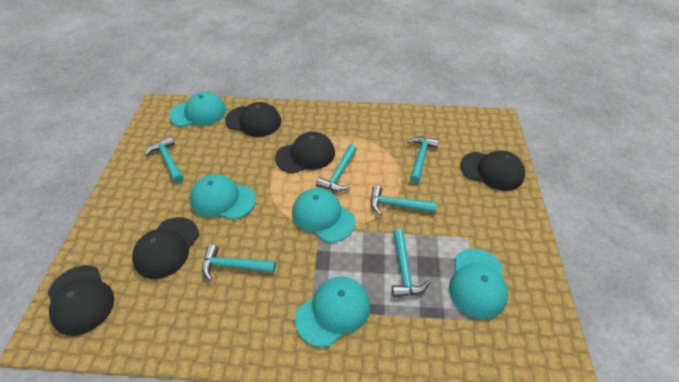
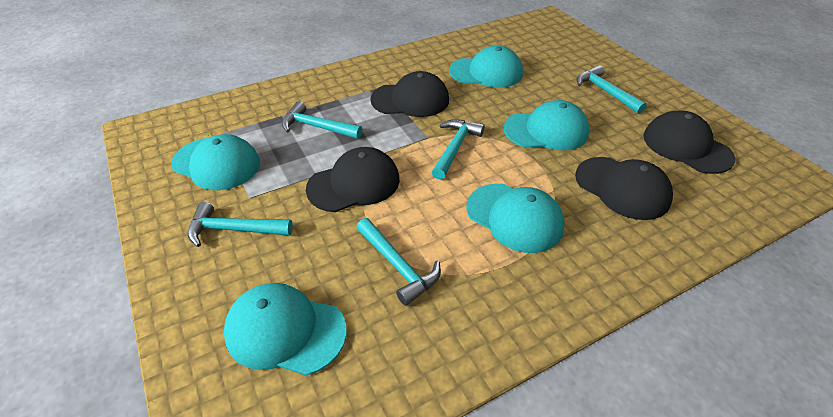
black cap: 5 -> 4
turquoise hammer: 6 -> 5

